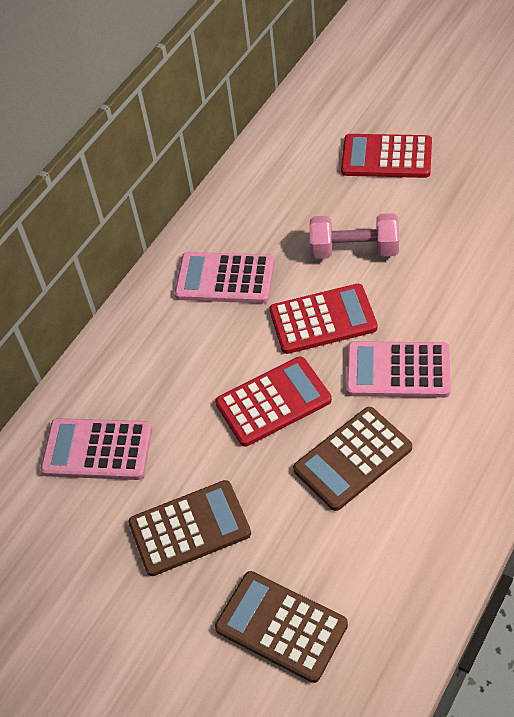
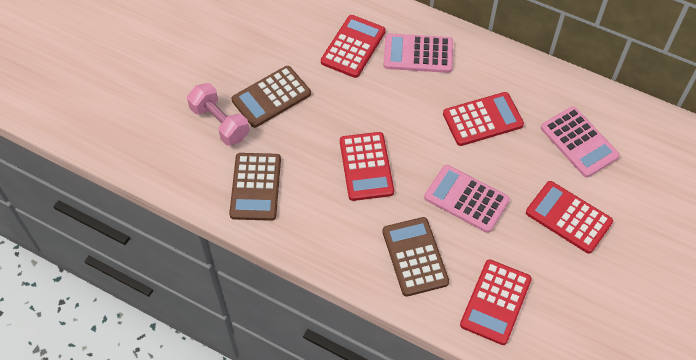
red calculator: 3 -> 5

